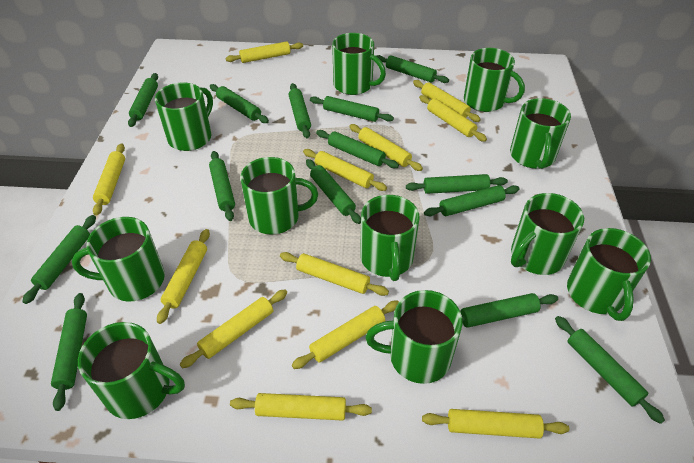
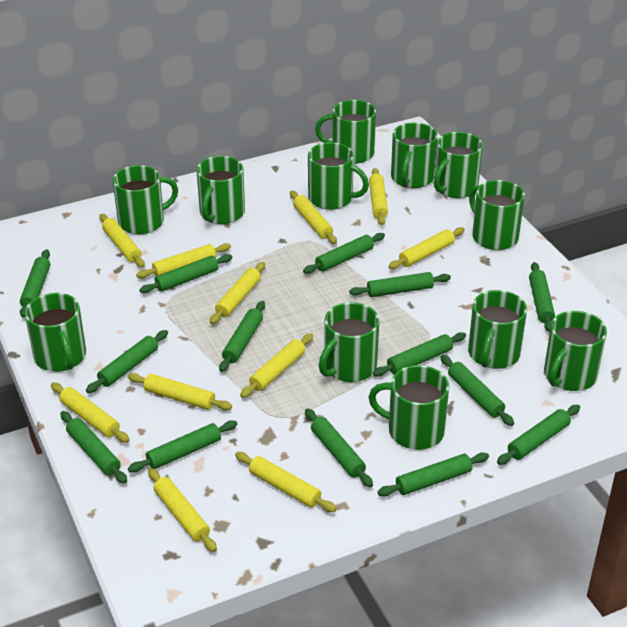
green mug: 11 -> 12
yellow rolling pin: 12 -> 11

